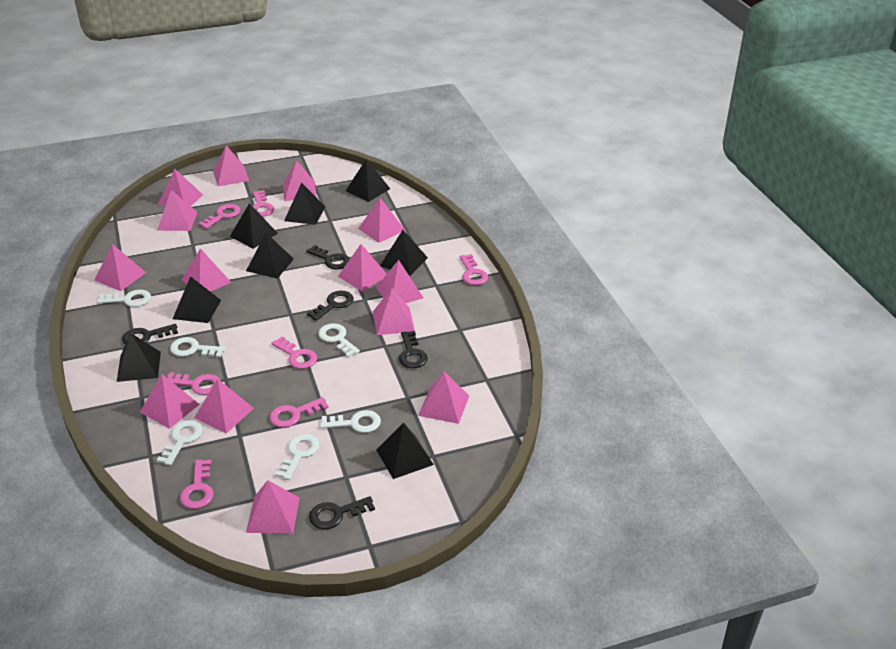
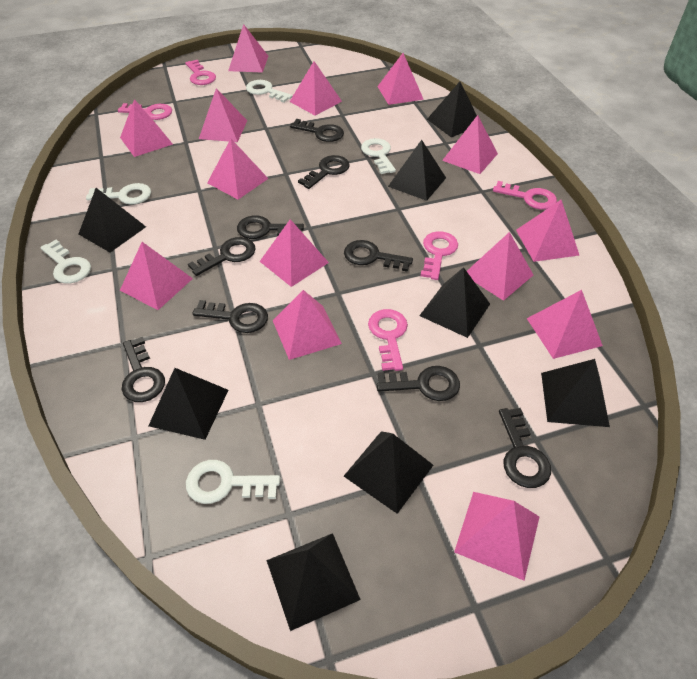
black key: 5 -> 9
pink key: 7 -> 5
white key: 6 -> 5

